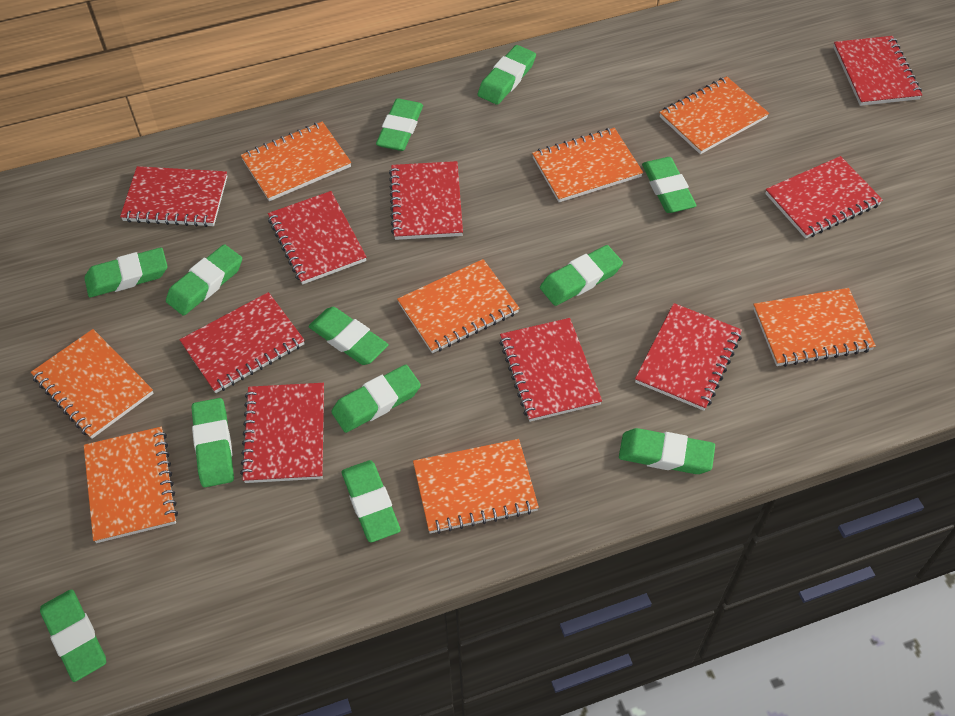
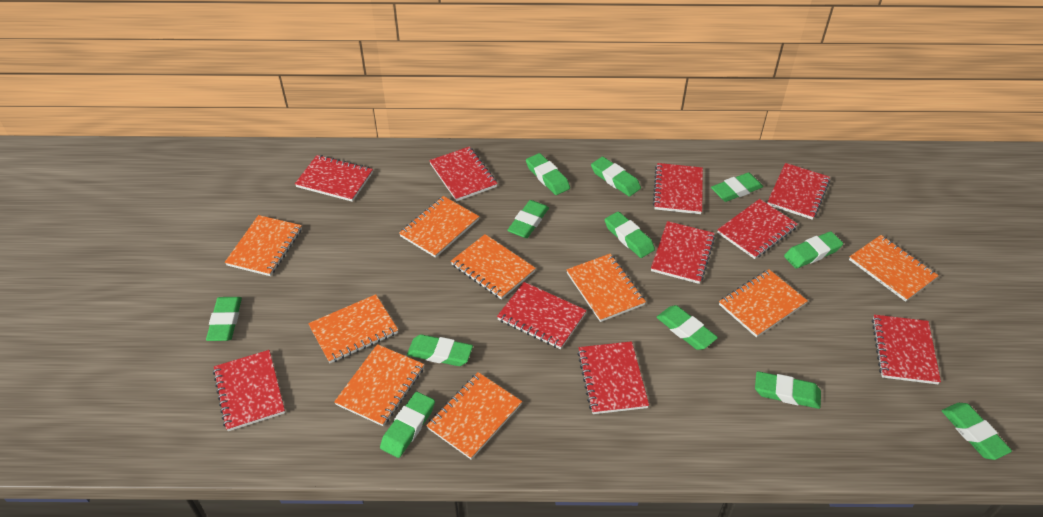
orange notebook: 8 -> 9
red notebook: 9 -> 10

